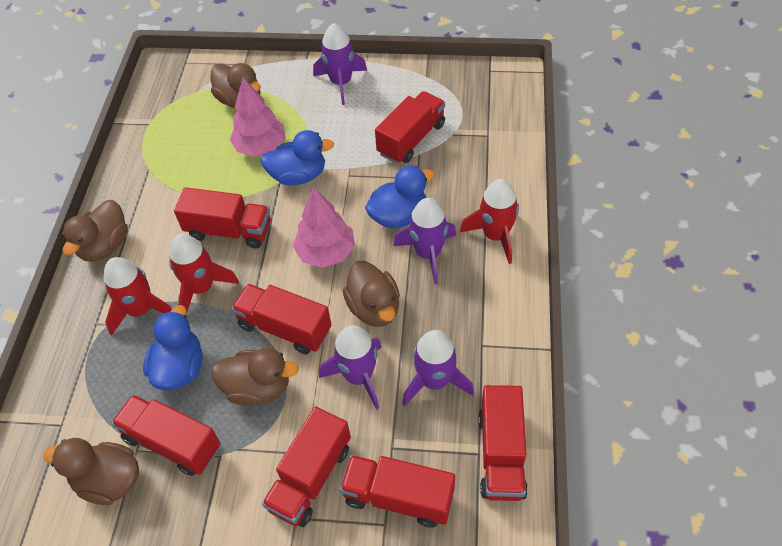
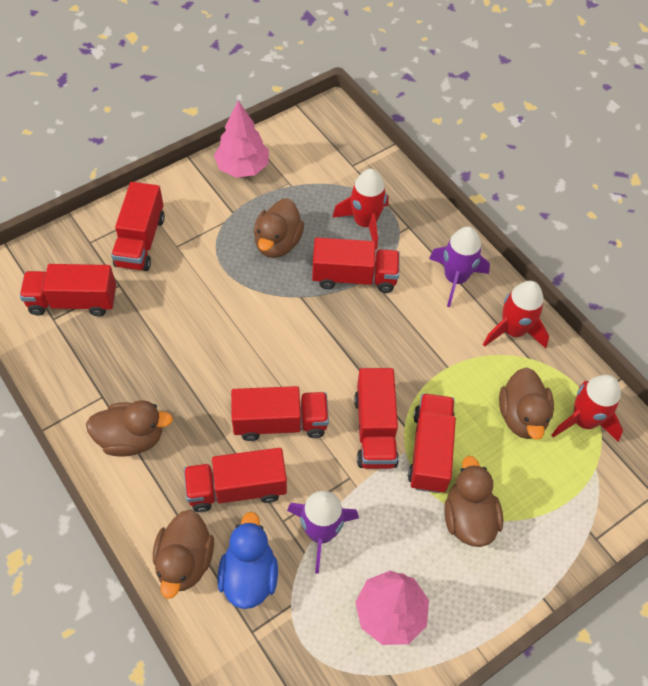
blue duck: 3 -> 1
purple rocket: 4 -> 2

